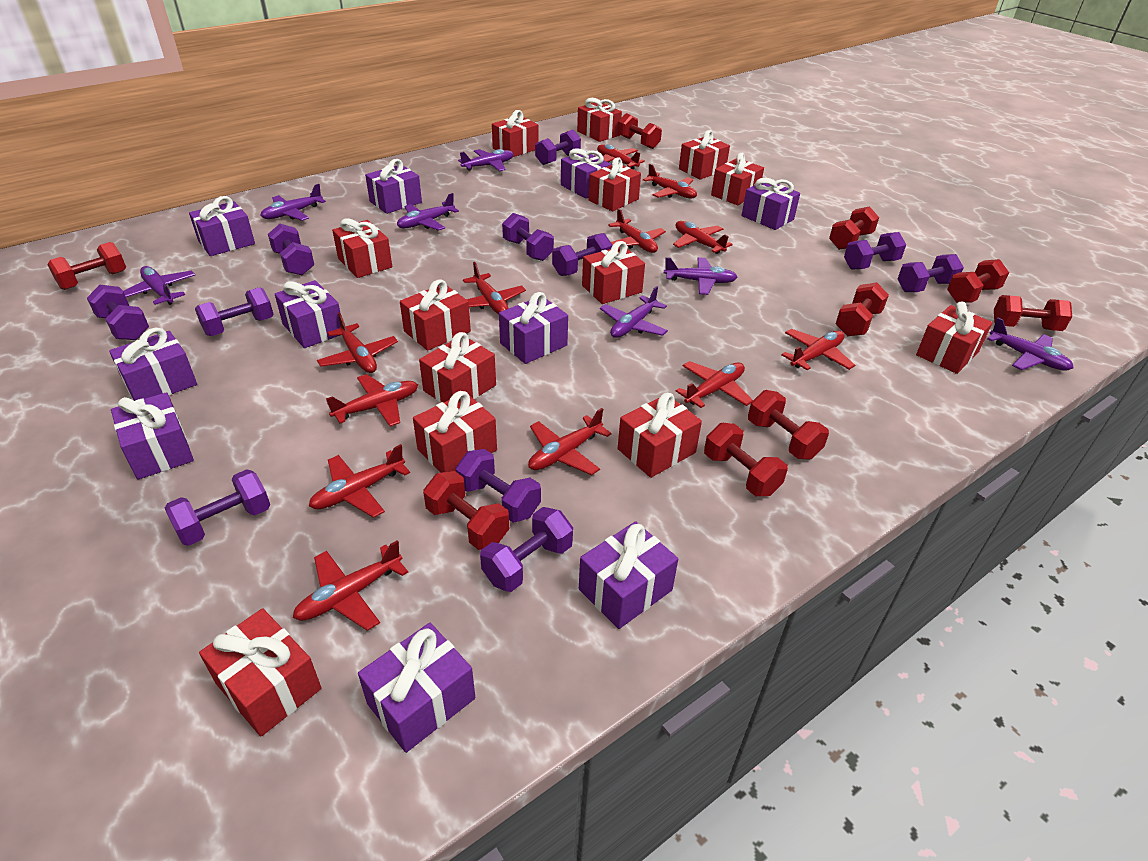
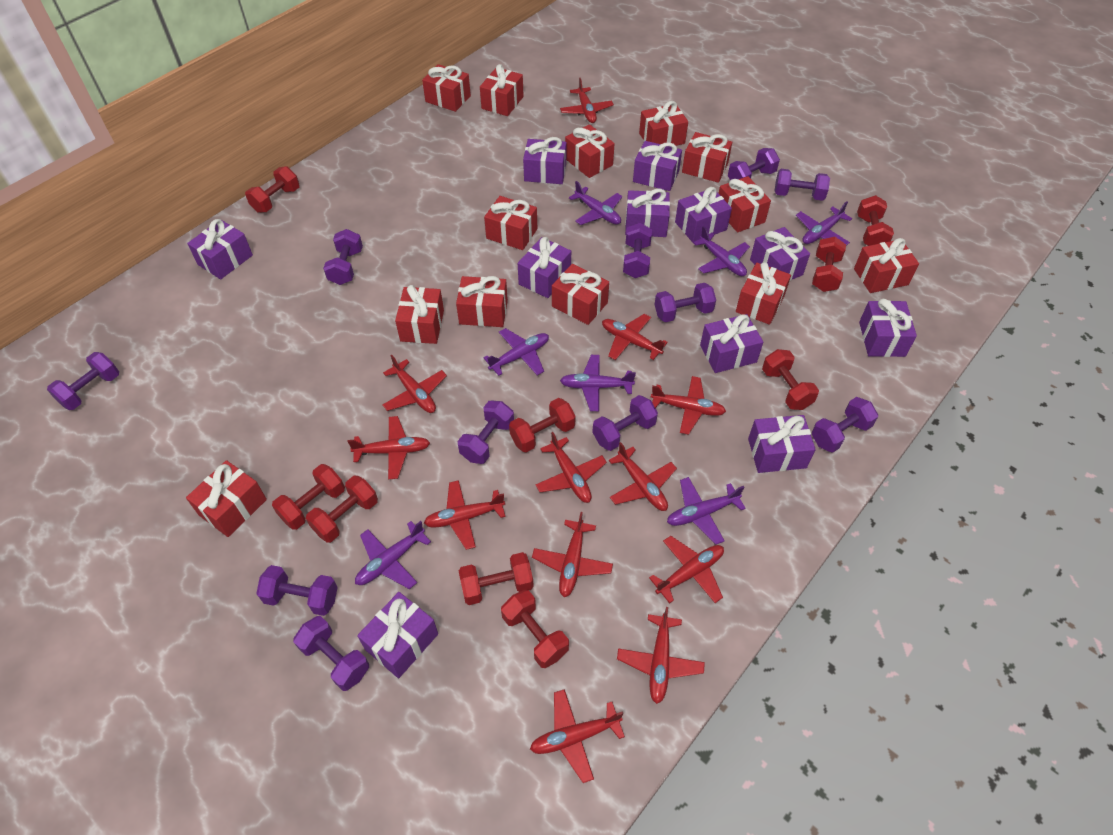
purple gift: 10 -> 11

